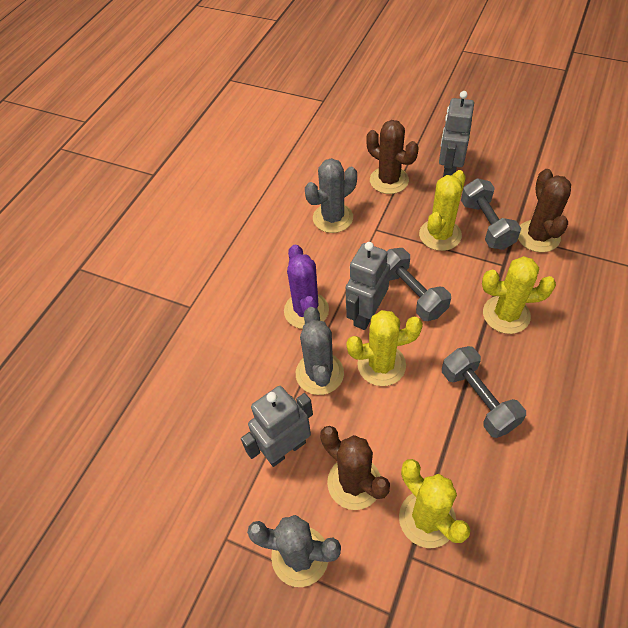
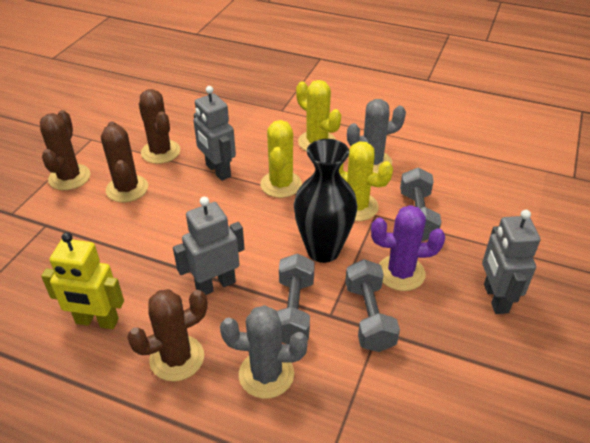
black vase: 0 -> 1
brown cactus: 3 -> 4
grey cactus: 3 -> 2
yellow cactus: 4 -> 3
yellow robot: 0 -> 1

